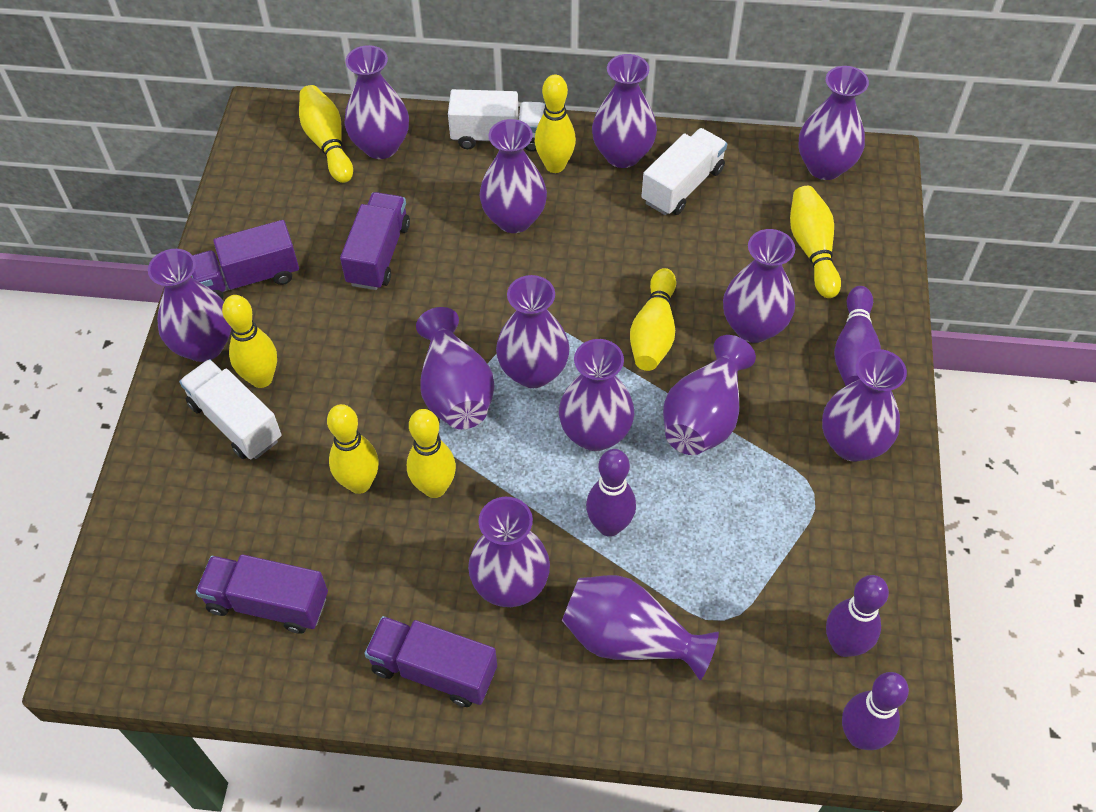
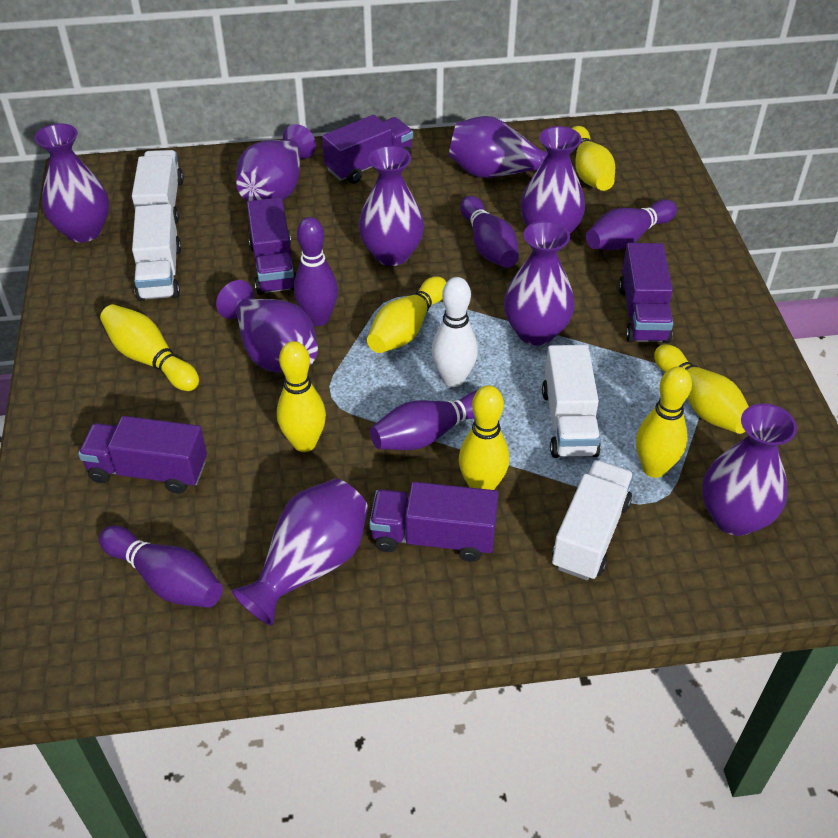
purple bowling pin: 4 -> 5
purple truck: 4 -> 5
purple vase: 13 -> 9
white bowling pin: 0 -> 1
white truck: 3 -> 4

